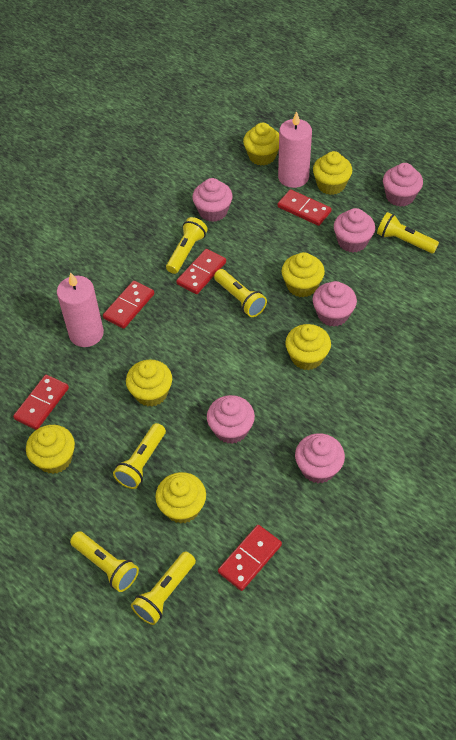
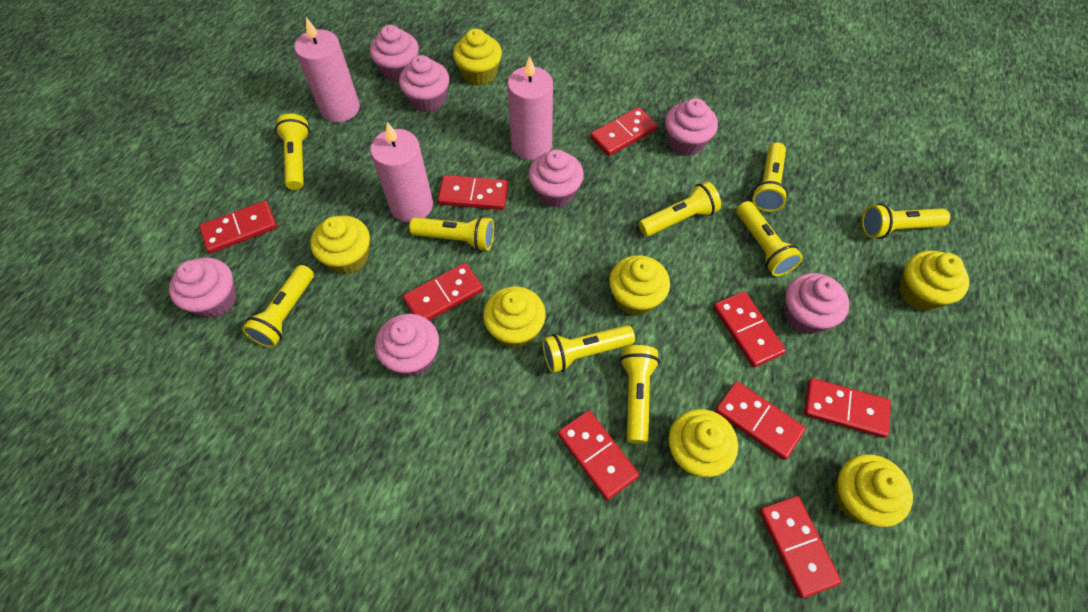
pink candle: 2 -> 3
pink cupcake: 6 -> 7
red domino: 5 -> 9
yellow flashlight: 6 -> 9

